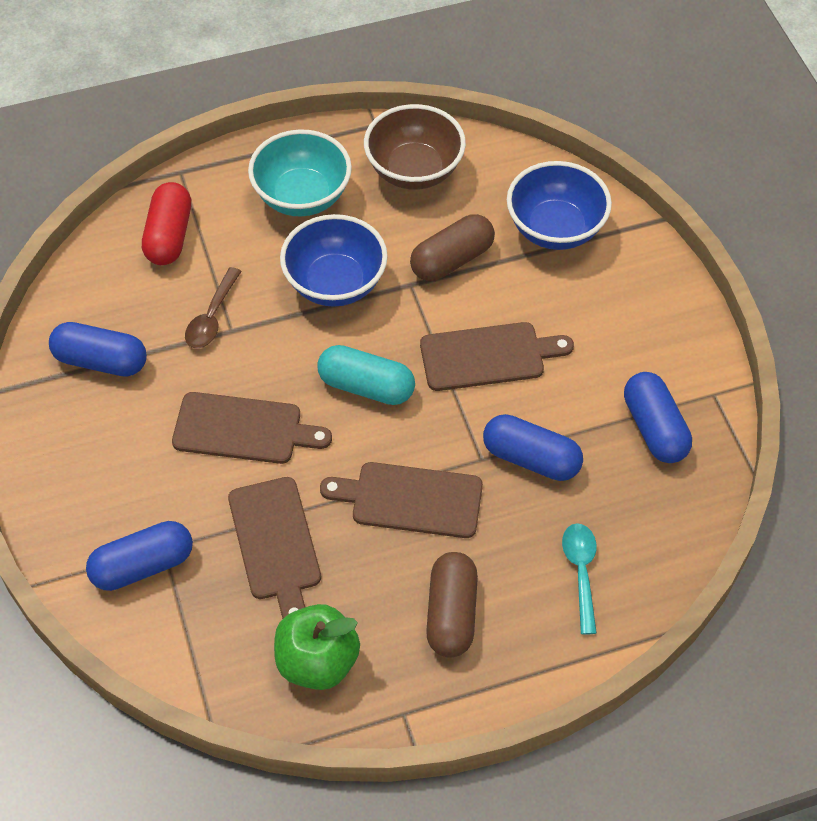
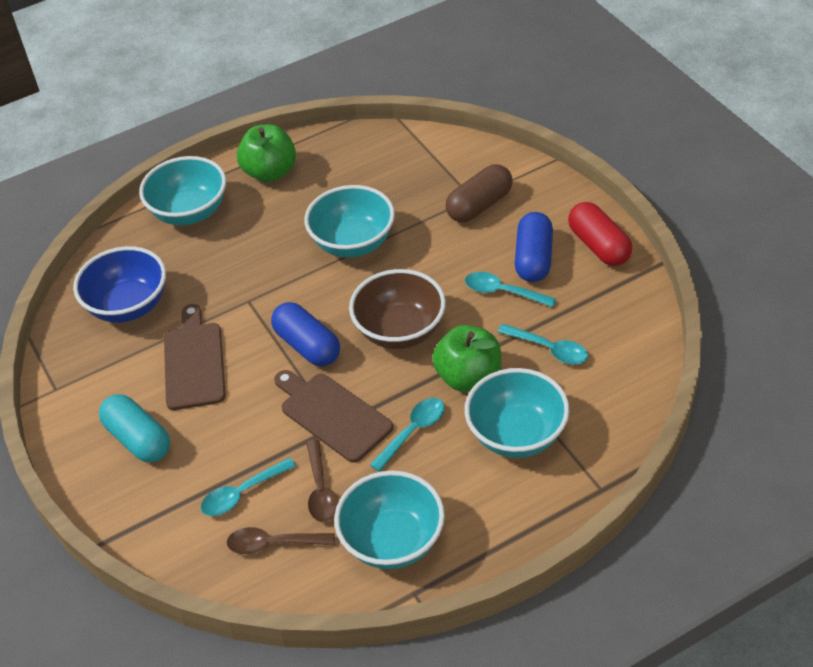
blue bowl: 2 -> 1
blue capsule: 4 -> 2
brown capsule: 2 -> 1
brown cutting board: 4 -> 2
brown spoon: 1 -> 2
green apple: 1 -> 2
turquoise bowl: 1 -> 4
turquoise spoon: 1 -> 4

